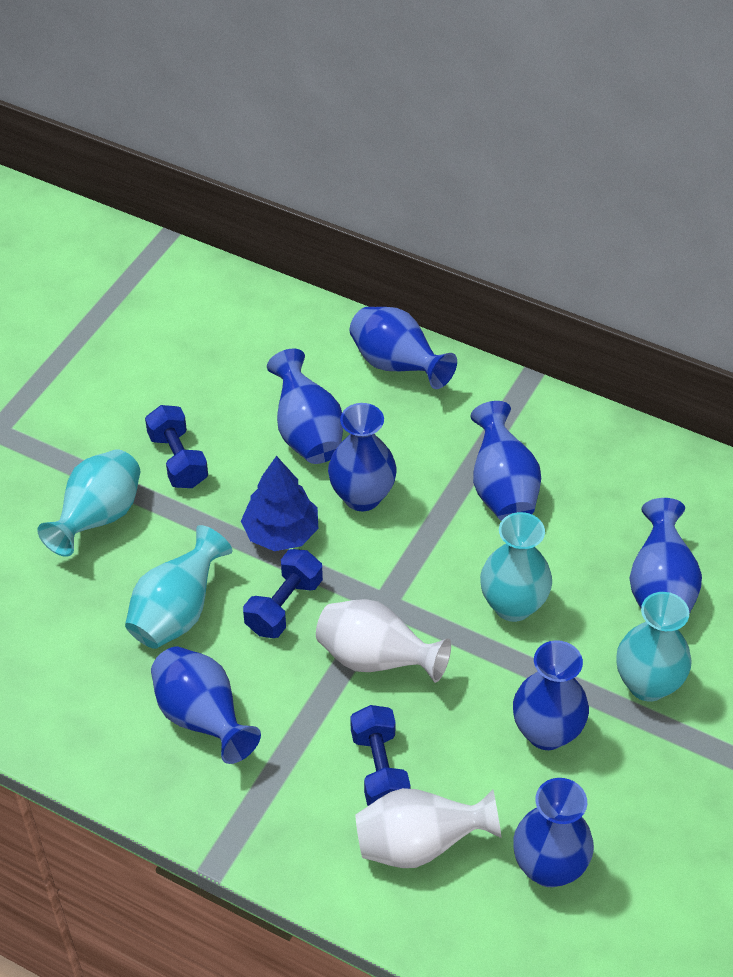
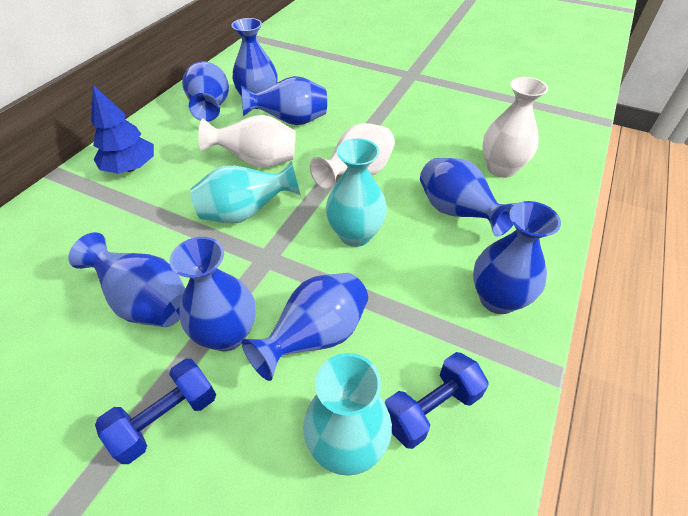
blue dumbbell: 3 -> 2
turquoise vase: 4 -> 3
white vase: 2 -> 3

